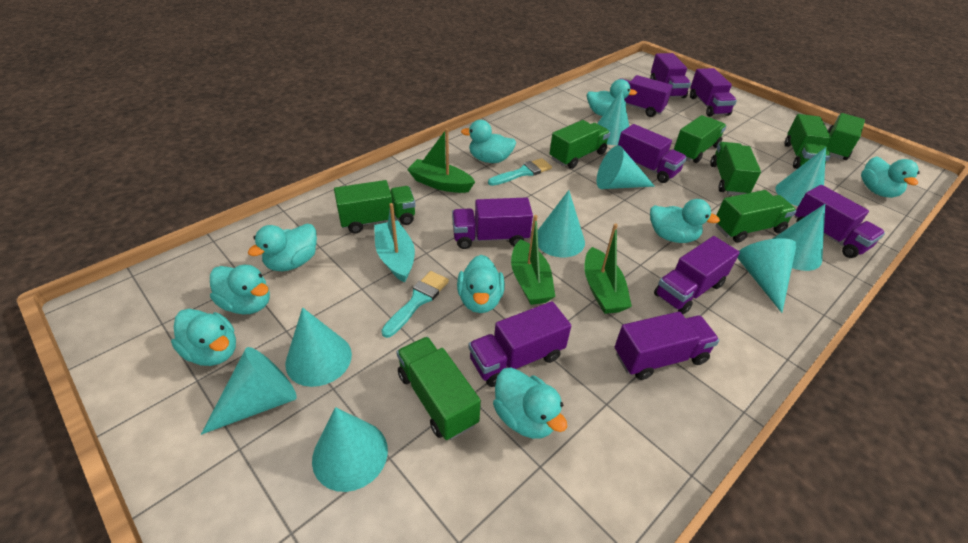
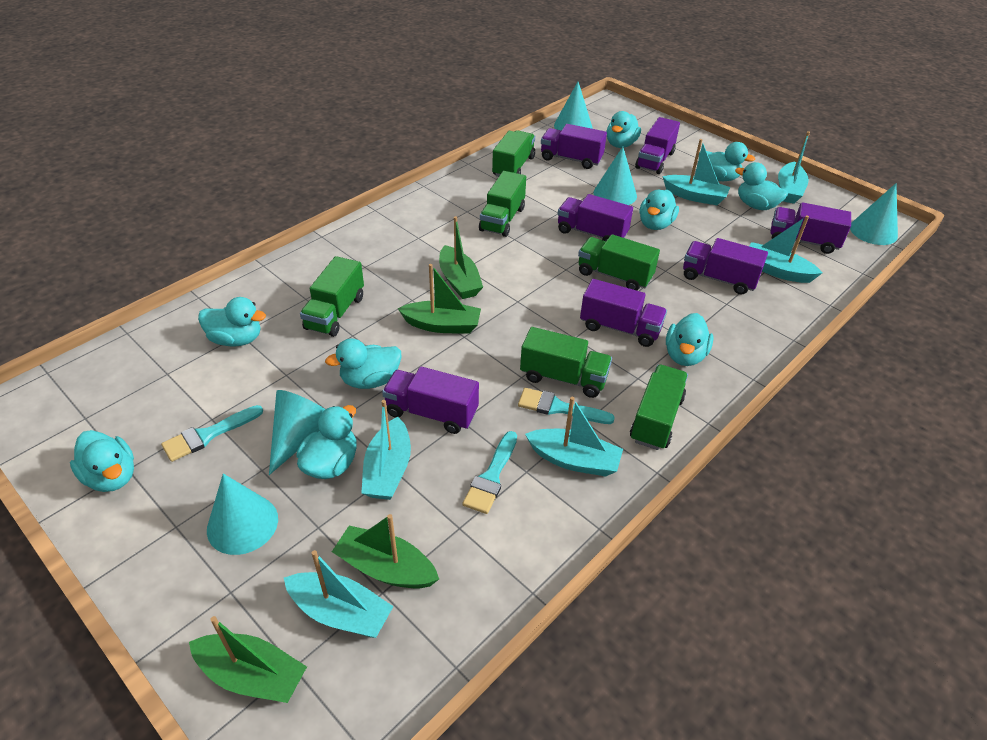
green boat: 3 -> 4
green truck: 8 -> 6
purple truck: 9 -> 7
turquoise boat: 1 -> 6
turquoise brush: 2 -> 3
turquoise cone: 9 -> 5

